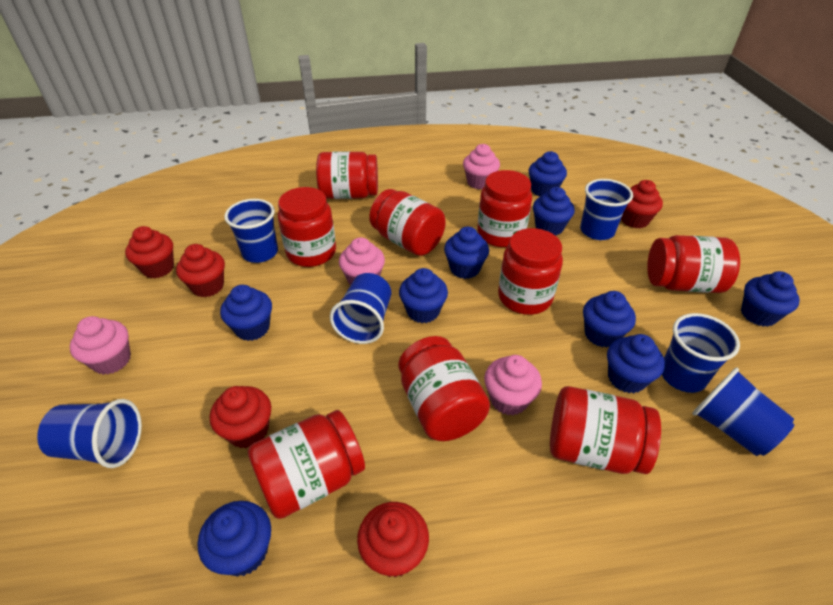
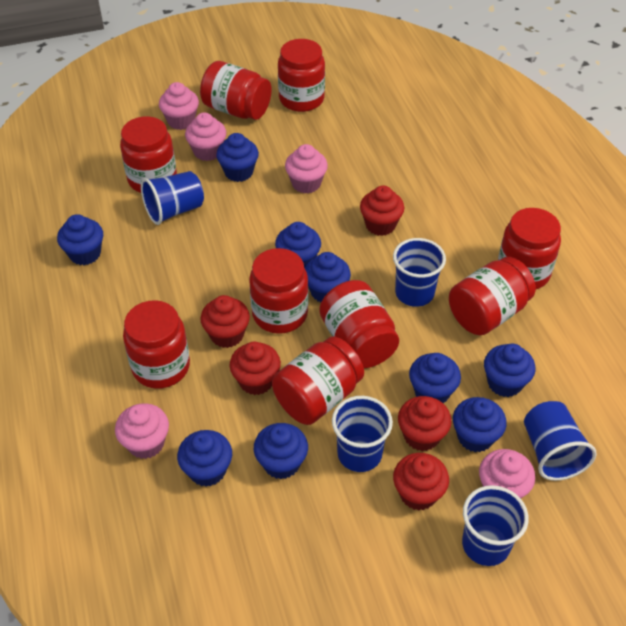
blue cup: 6 -> 5
pink cupcake: 4 -> 5

